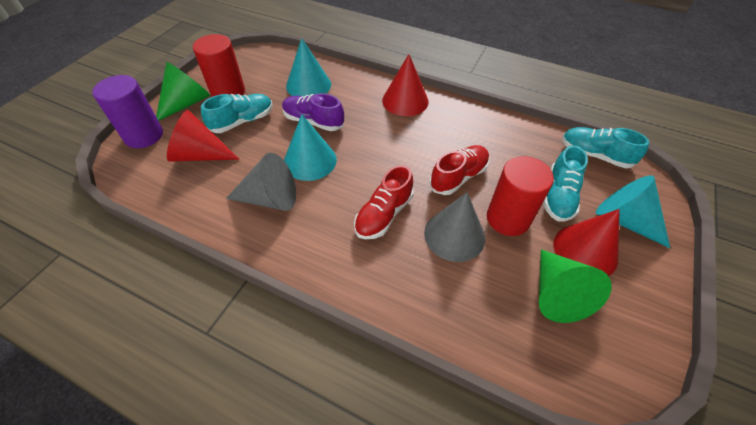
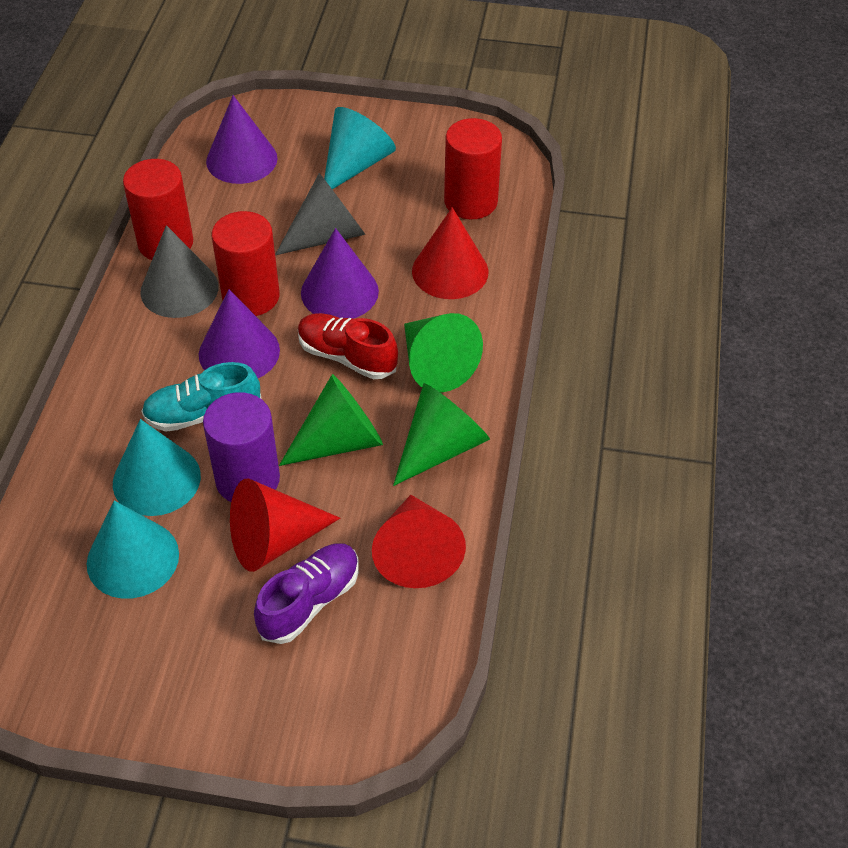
green cone: 2 -> 3
purple cone: 0 -> 3
red cylinder: 2 -> 3
red shoe: 2 -> 1
turquoise shoe: 3 -> 1

